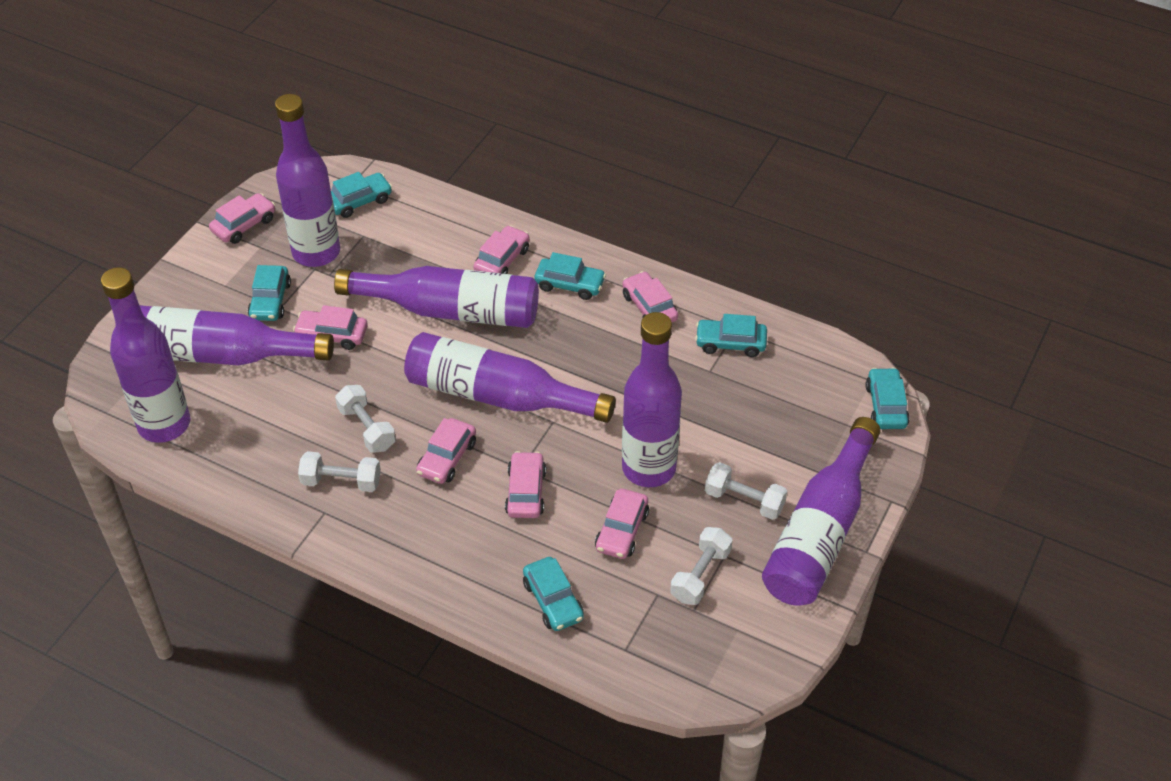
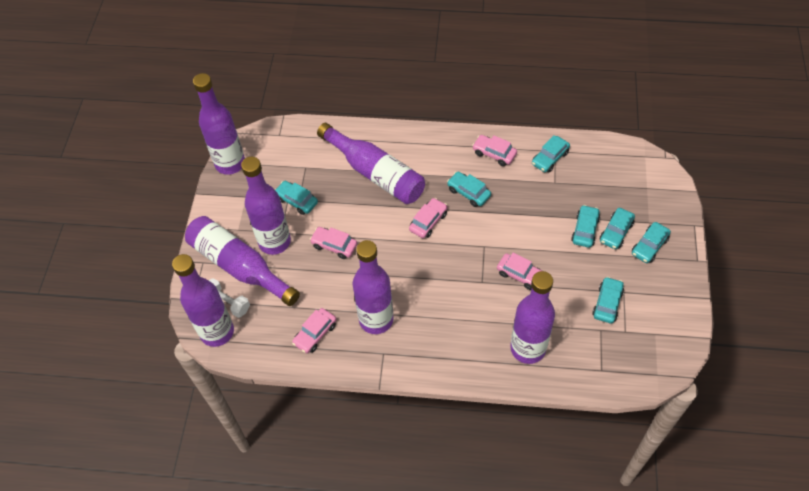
pink car: 7 -> 5
turquoise car: 6 -> 7
white dumbbell: 4 -> 1

